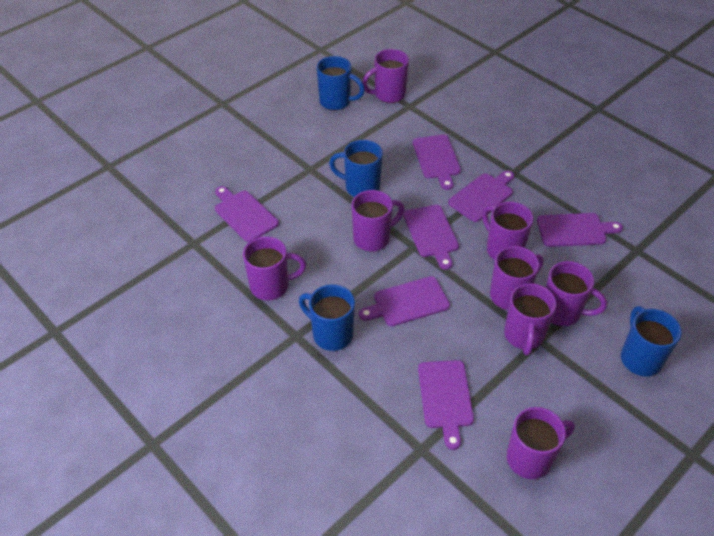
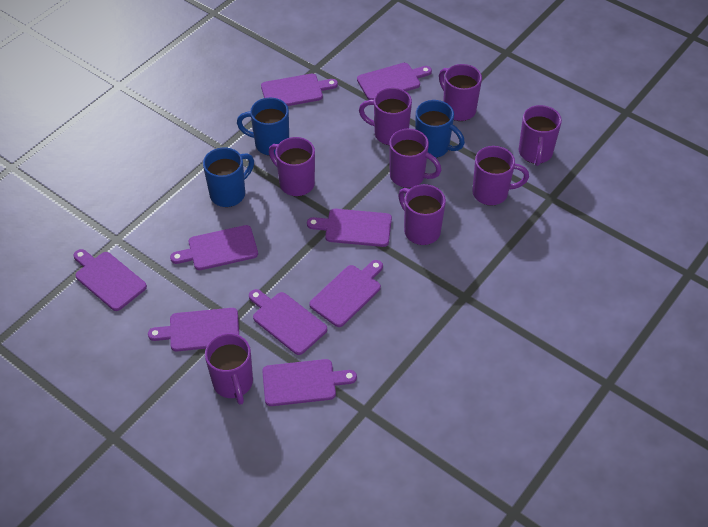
blue mug: 4 -> 3
purple cutting board: 7 -> 9

